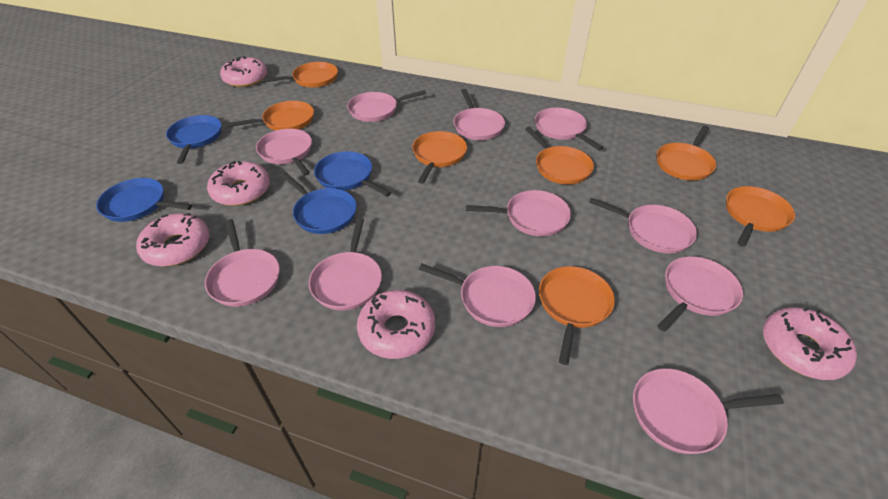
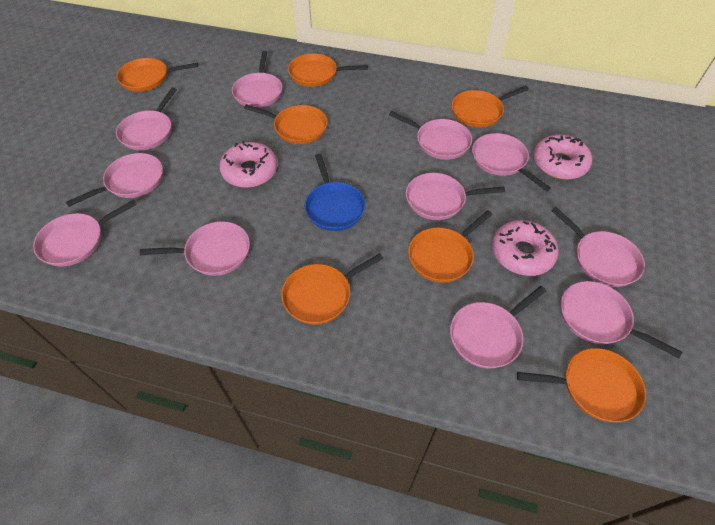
blue pan: 4 -> 1
pink donut: 5 -> 3

